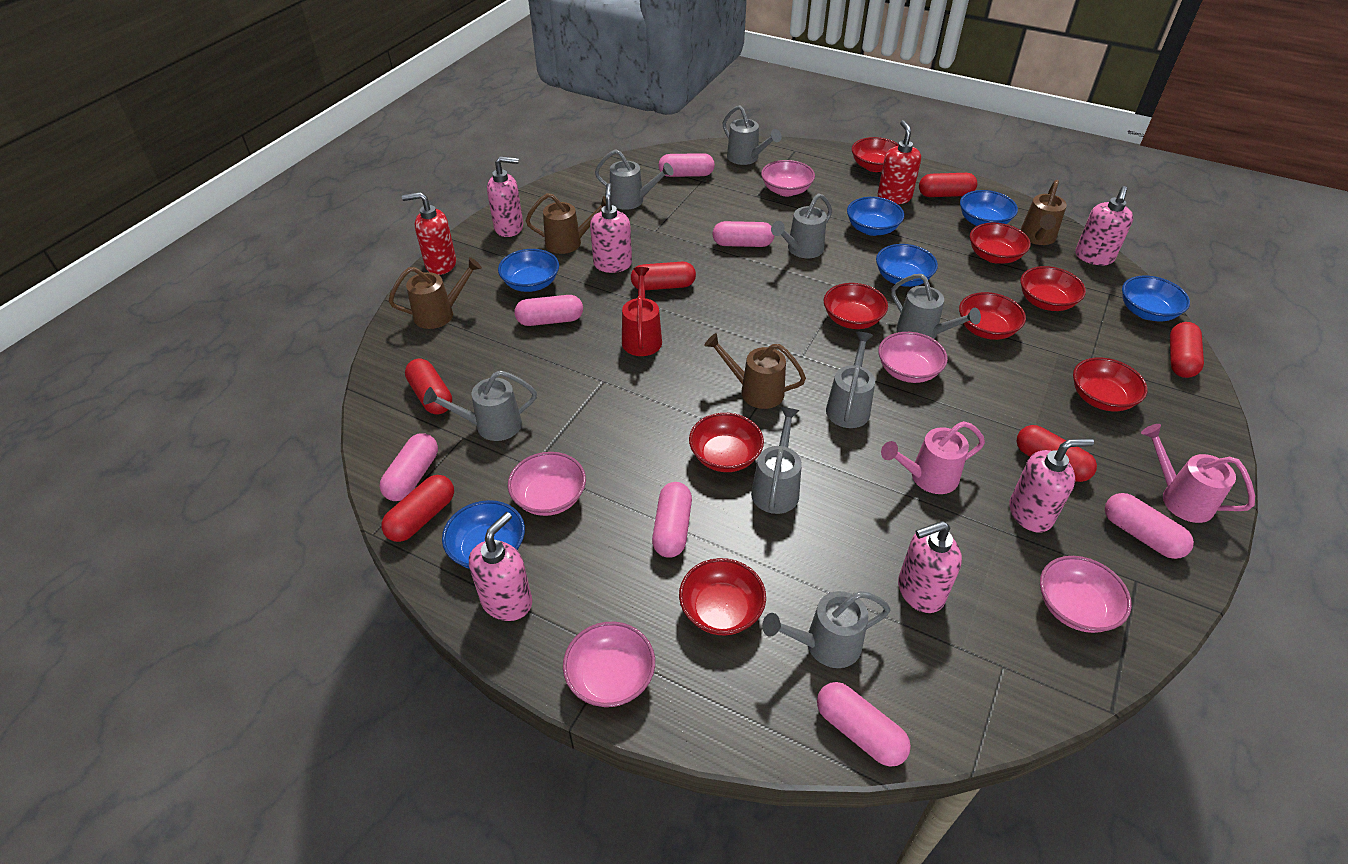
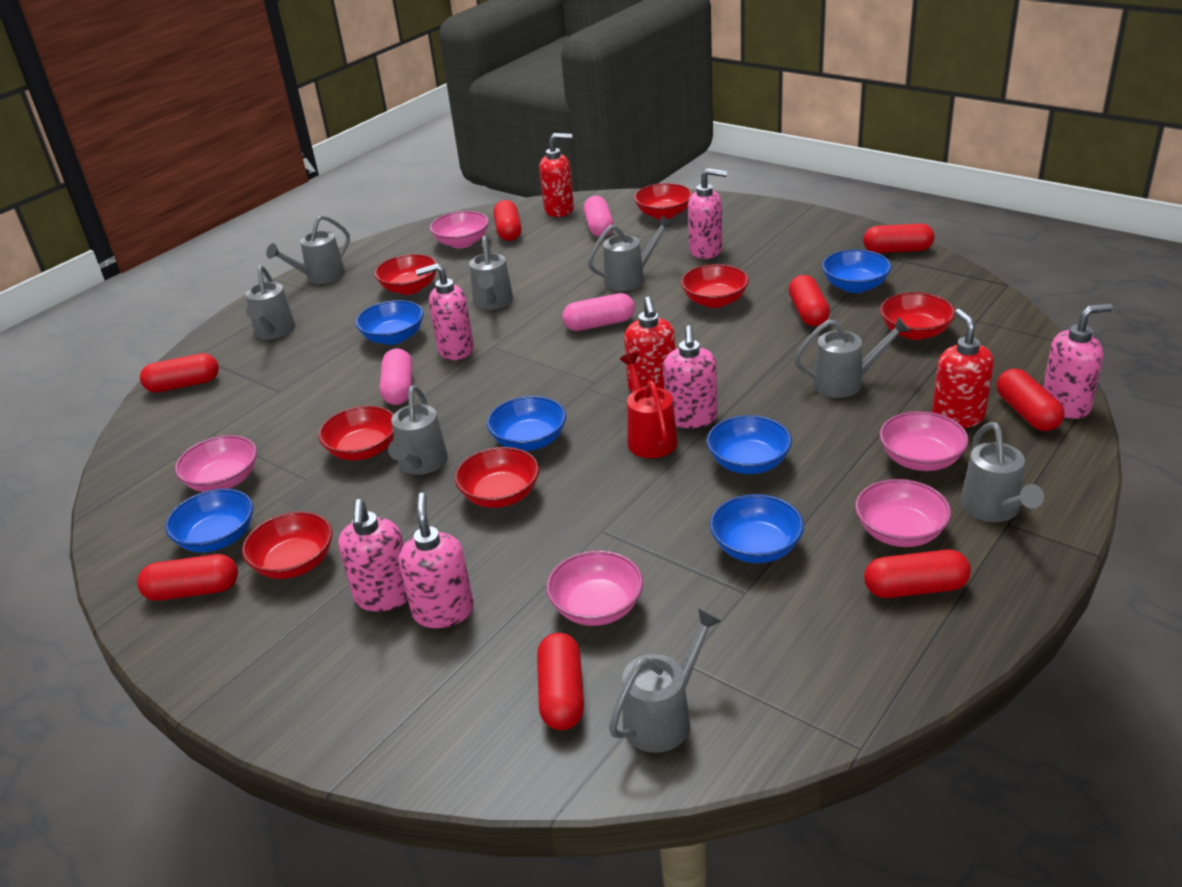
brown watering can: 4 -> 0
pink capsule: 7 -> 3
pink watering can: 2 -> 0
red bowl: 8 -> 7
red capsule: 6 -> 8
red soap dispenser: 2 -> 3

